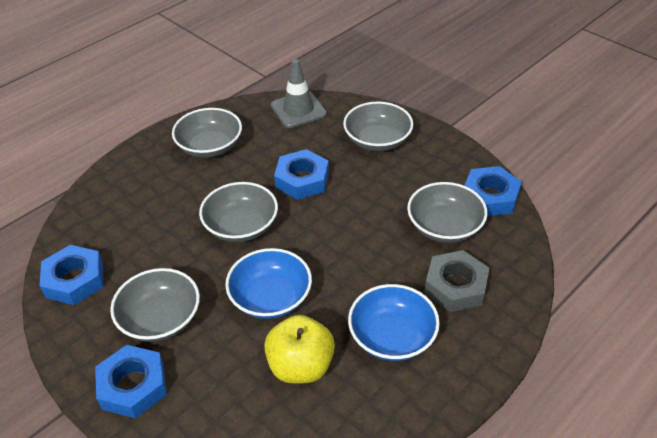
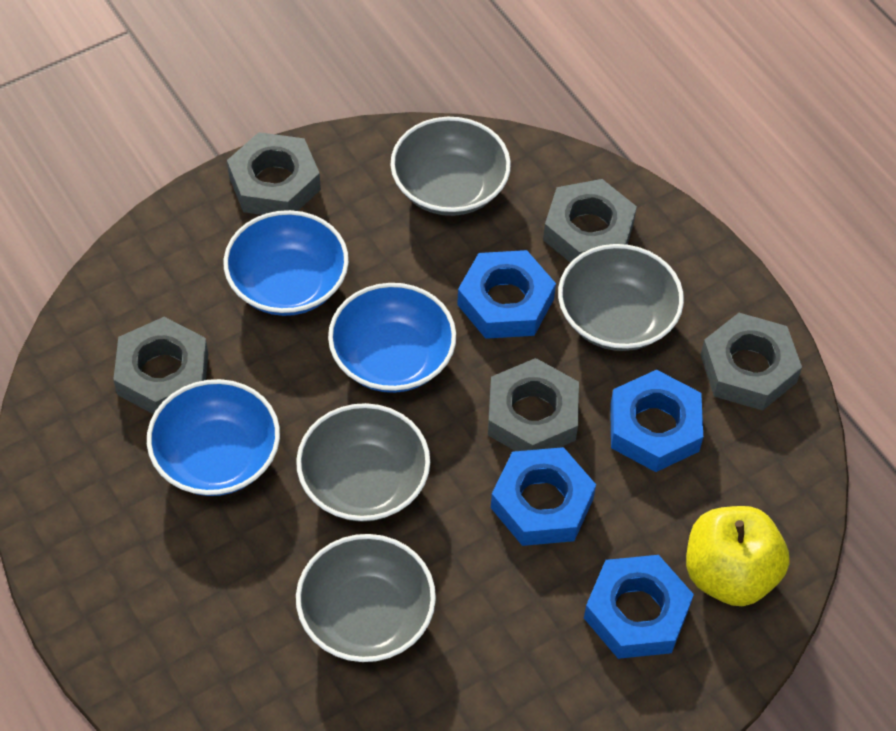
blue bowl: 2 -> 3
grey bowl: 5 -> 4
grey nut: 1 -> 5
grey traffic cone: 1 -> 0

